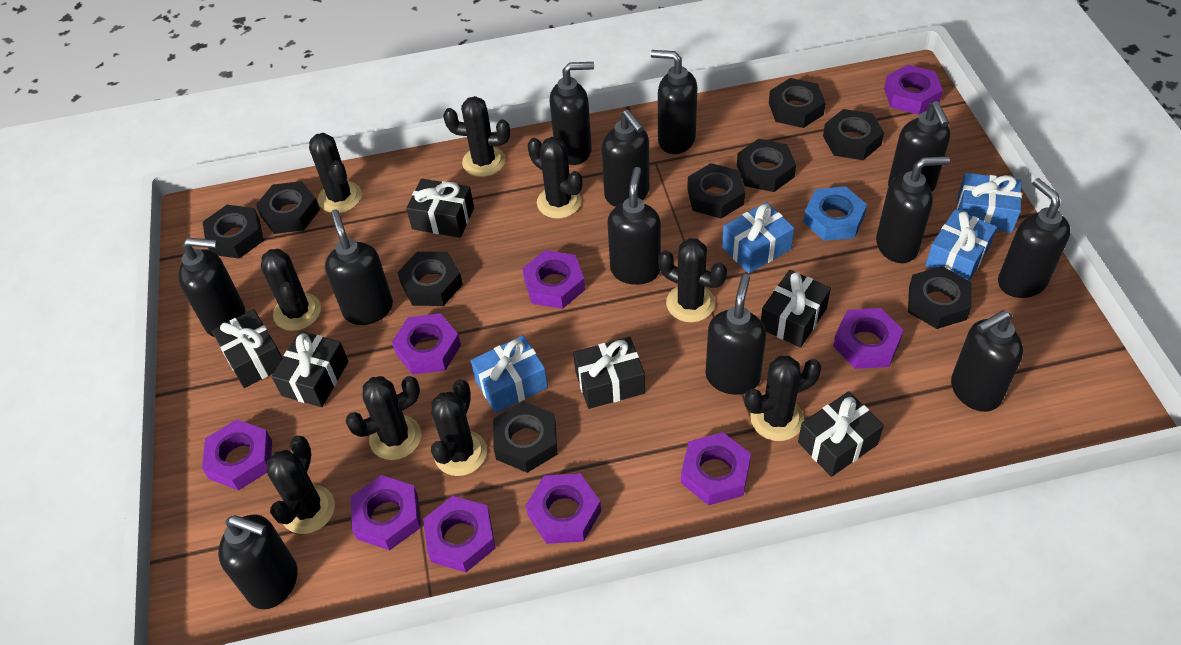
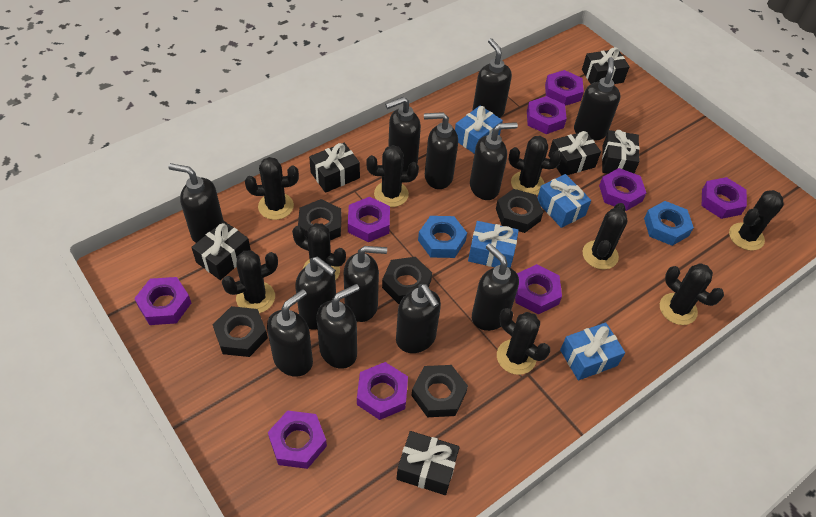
black nut: 9 -> 5
blue nut: 1 -> 2

